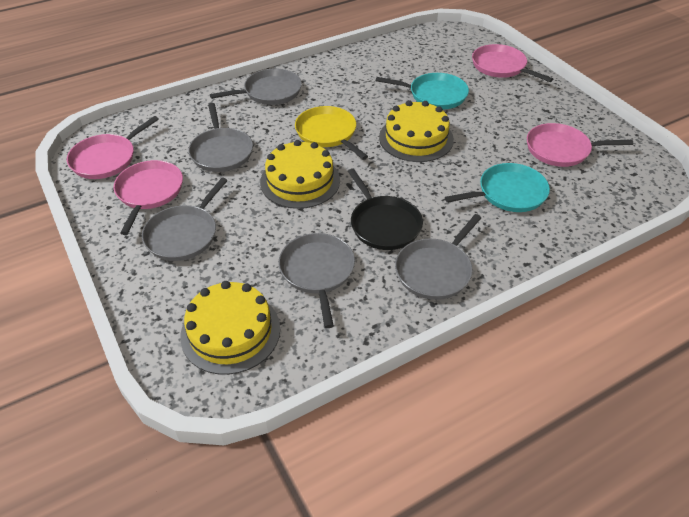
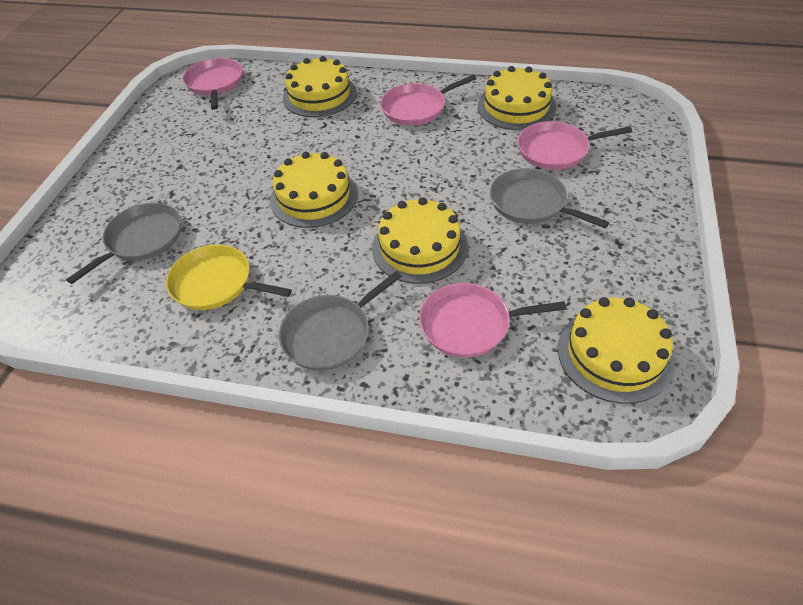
black pan: 1 -> 0
grey pan: 5 -> 3
turquoise pan: 2 -> 0
yellow cake: 3 -> 5

